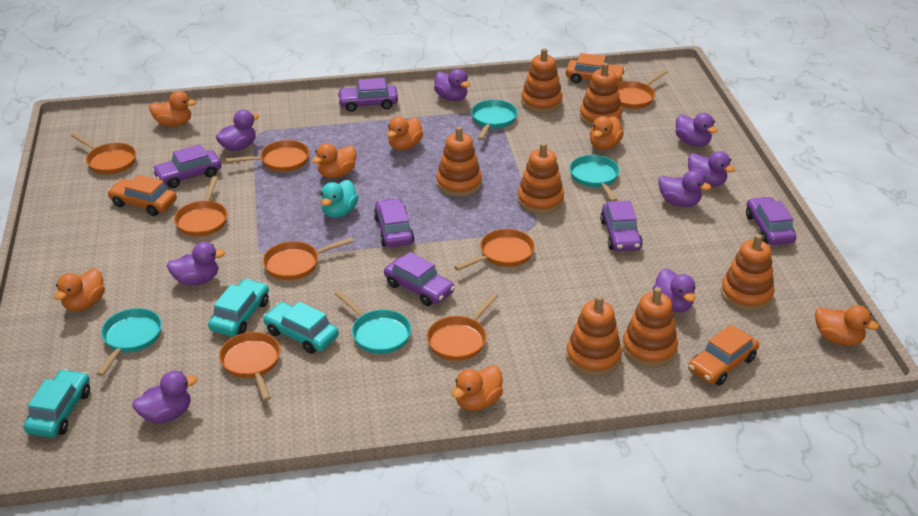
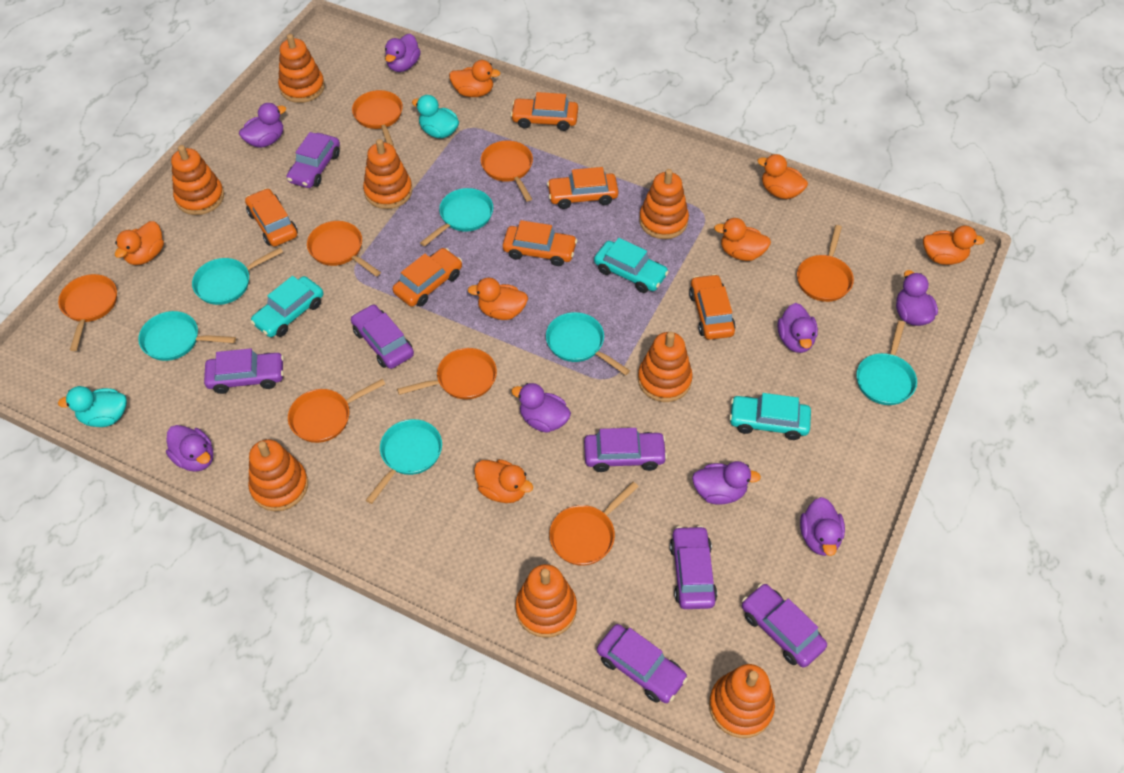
orange car: 3 -> 6
orange stacking toy: 7 -> 8
purple car: 6 -> 7
turquoise duck: 1 -> 2
turquoise pan: 4 -> 6

